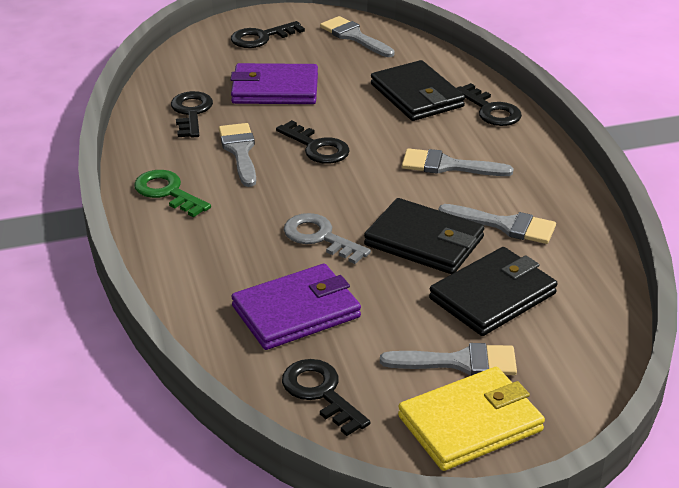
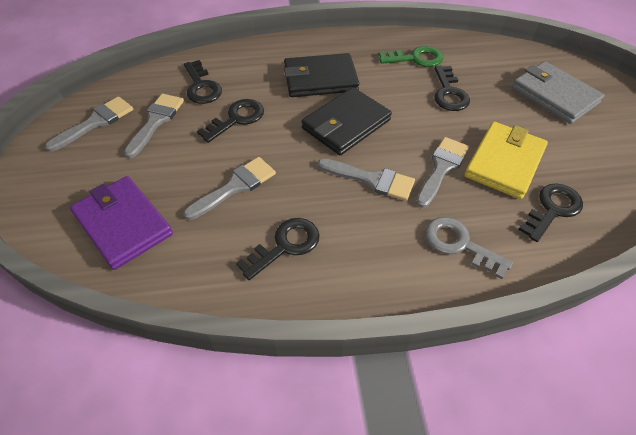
black wallet: 3 -> 2
grey wallet: 0 -> 1
purple wallet: 2 -> 1

